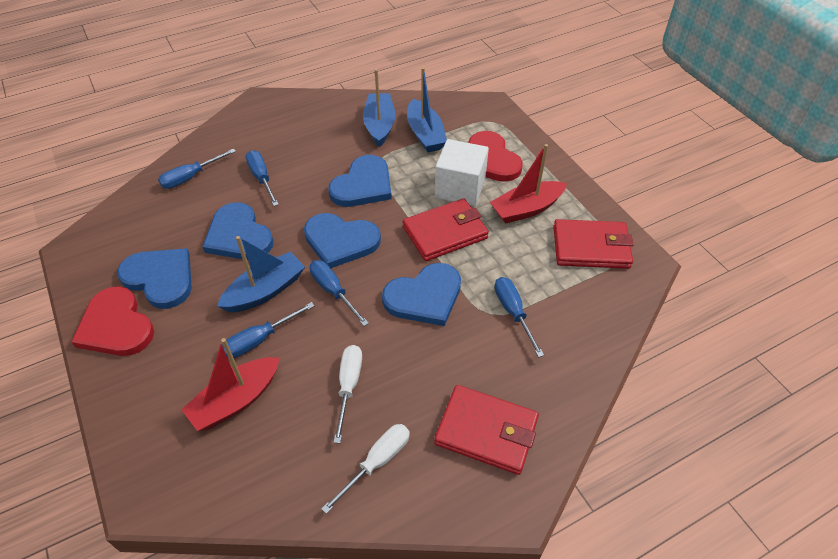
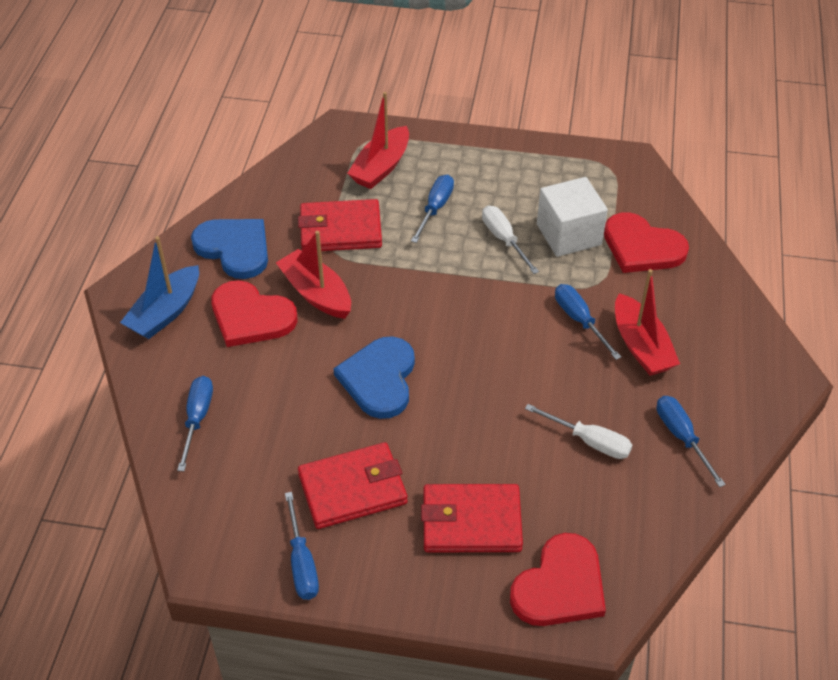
blue boat: 3 -> 1
blue heart: 5 -> 2
red boat: 2 -> 3
red heart: 2 -> 3

